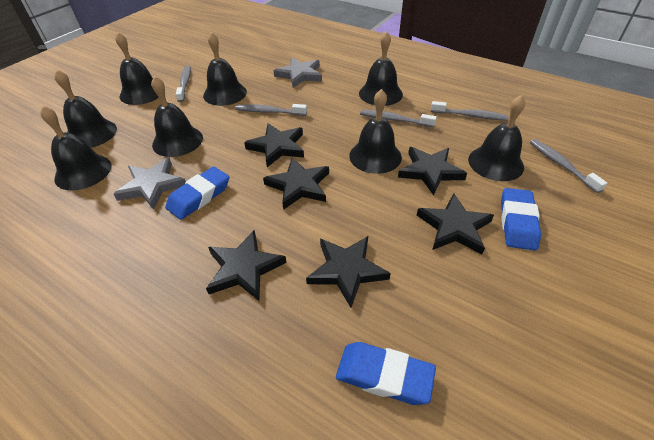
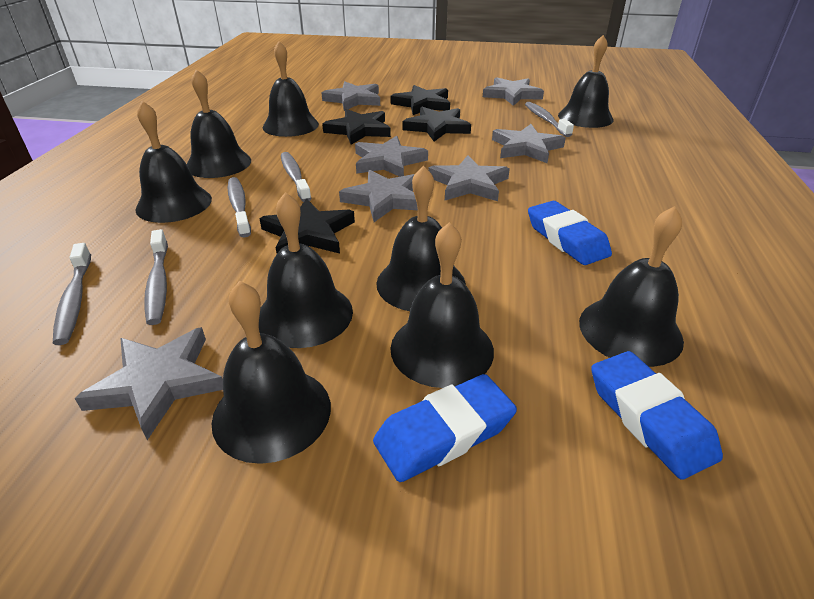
black bell: 8 -> 9
black star: 6 -> 4
grey star: 2 -> 7

